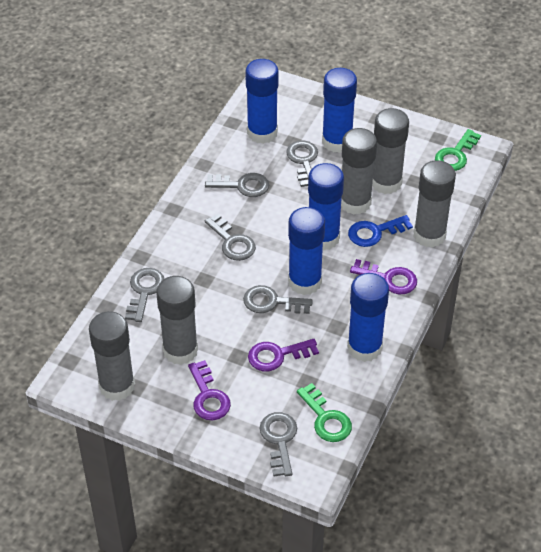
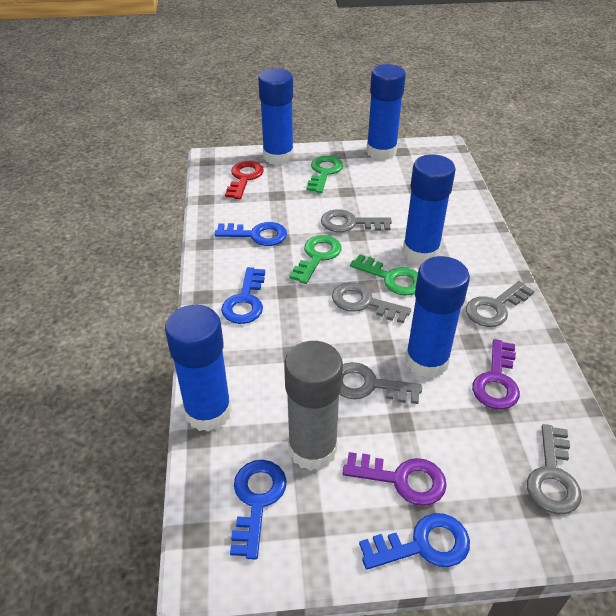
blue key: 1 -> 4
green key: 2 -> 3
grey glue stick: 5 -> 1
grey key: 6 -> 5
purple key: 3 -> 2
red key: 0 -> 1

